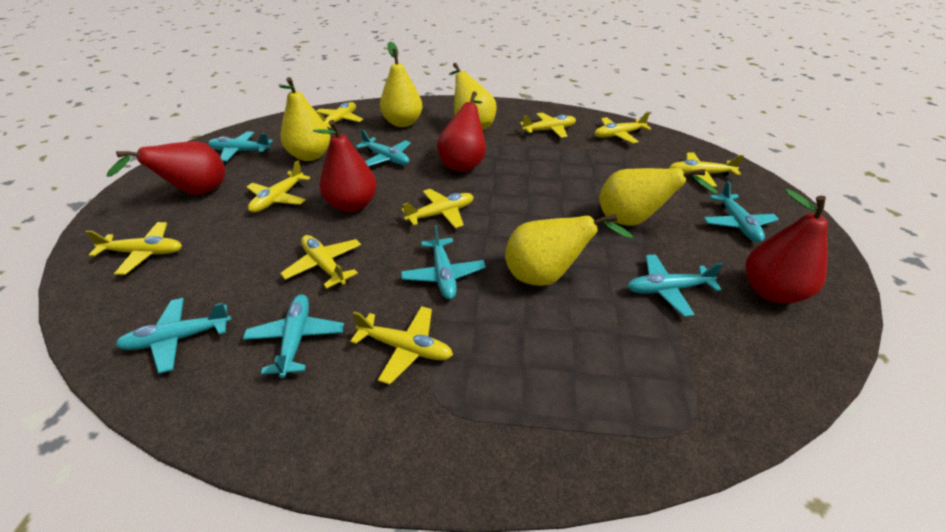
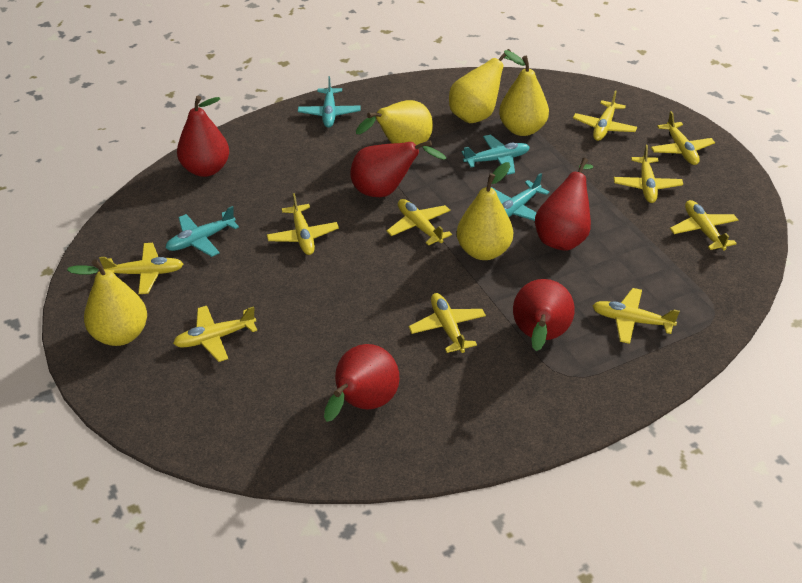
red pear: 4 -> 5
turquoise plane: 7 -> 4
yellow plane: 9 -> 10

